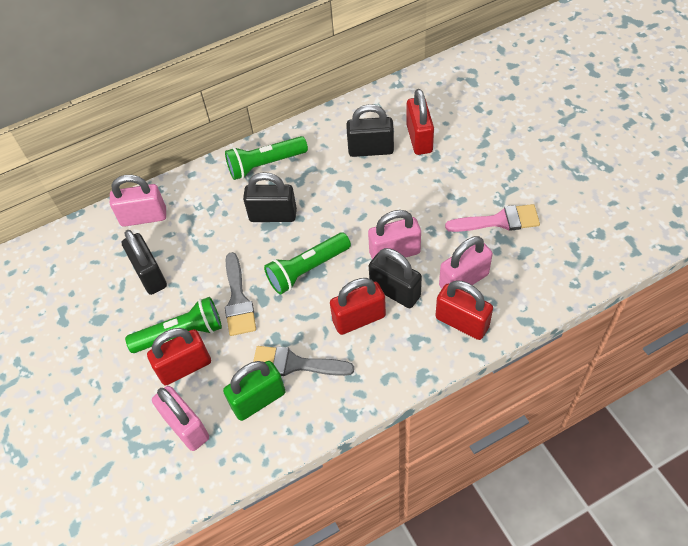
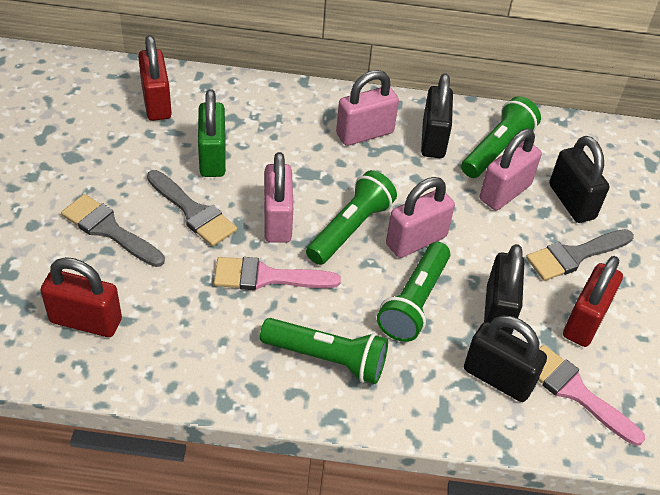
green flashlight: 3 -> 4
grey brush: 2 -> 3
pink brush: 1 -> 2
red padlock: 4 -> 3

